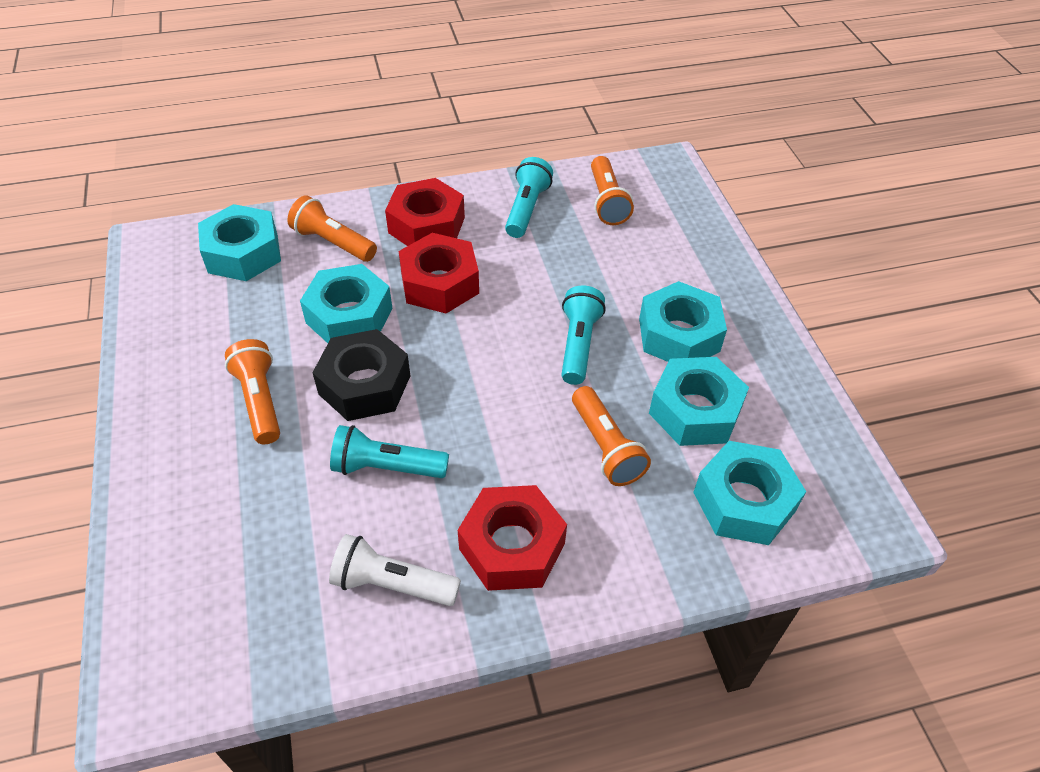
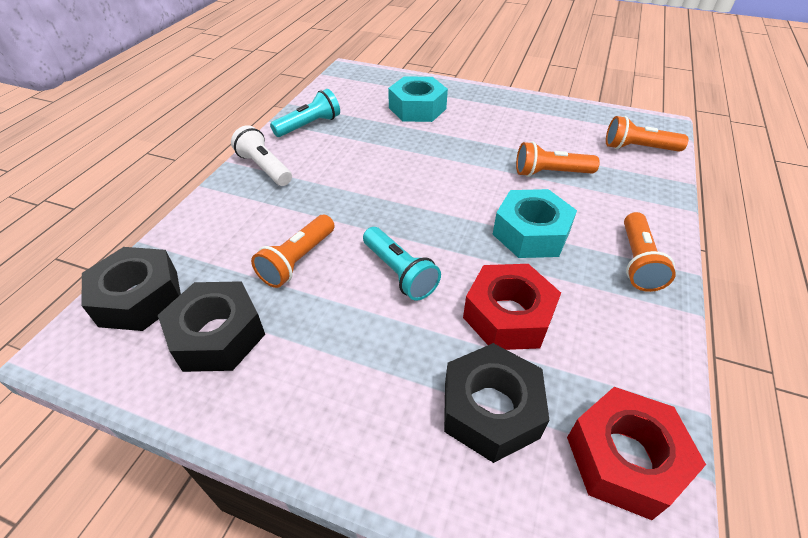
black nut: 1 -> 3
red nut: 3 -> 2
turquoise flashlight: 3 -> 2
turquoise nut: 5 -> 2

